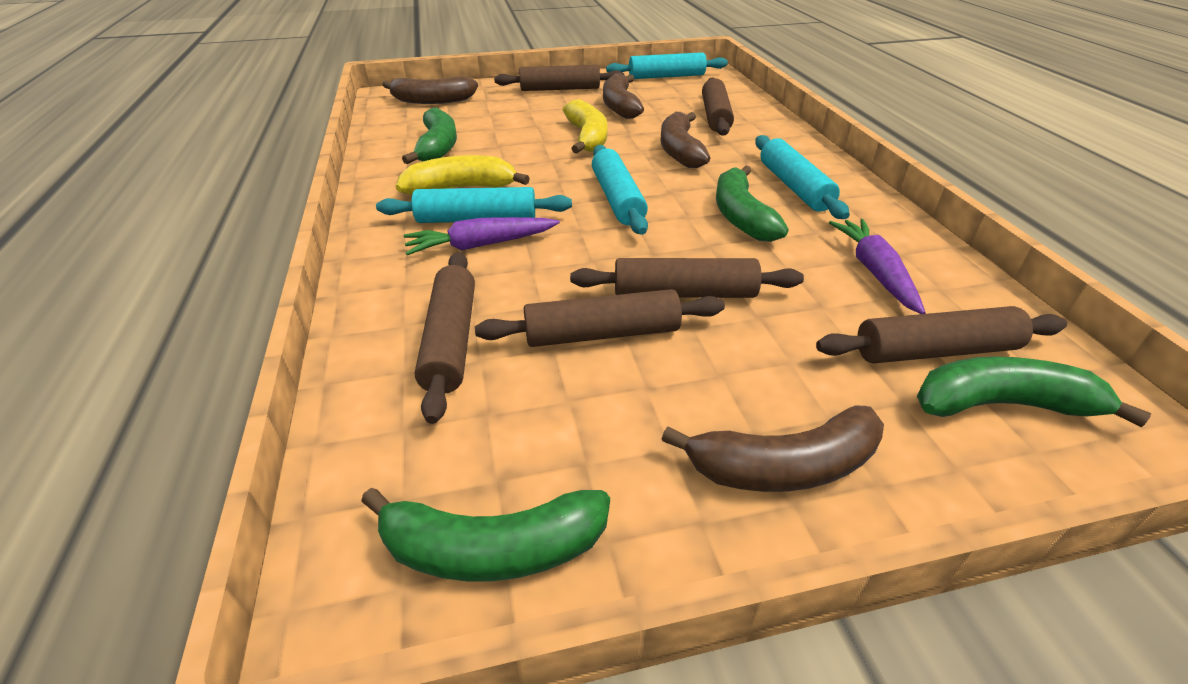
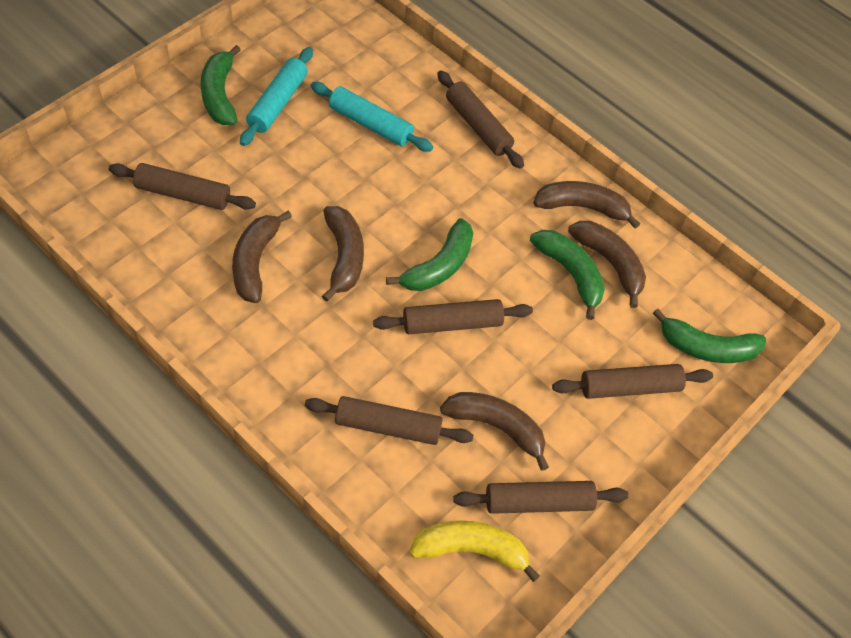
brown banana: 4 -> 5
purple carrot: 2 -> 0
turquoise rolling pin: 4 -> 2
yellow banana: 2 -> 1

